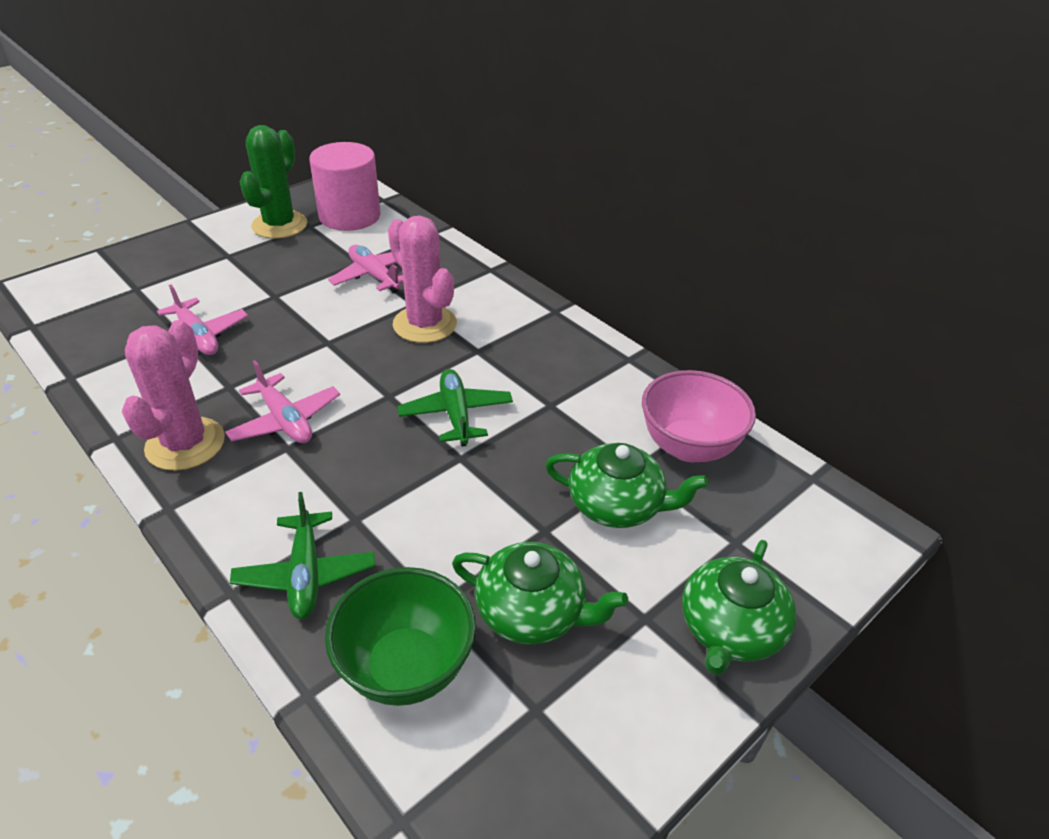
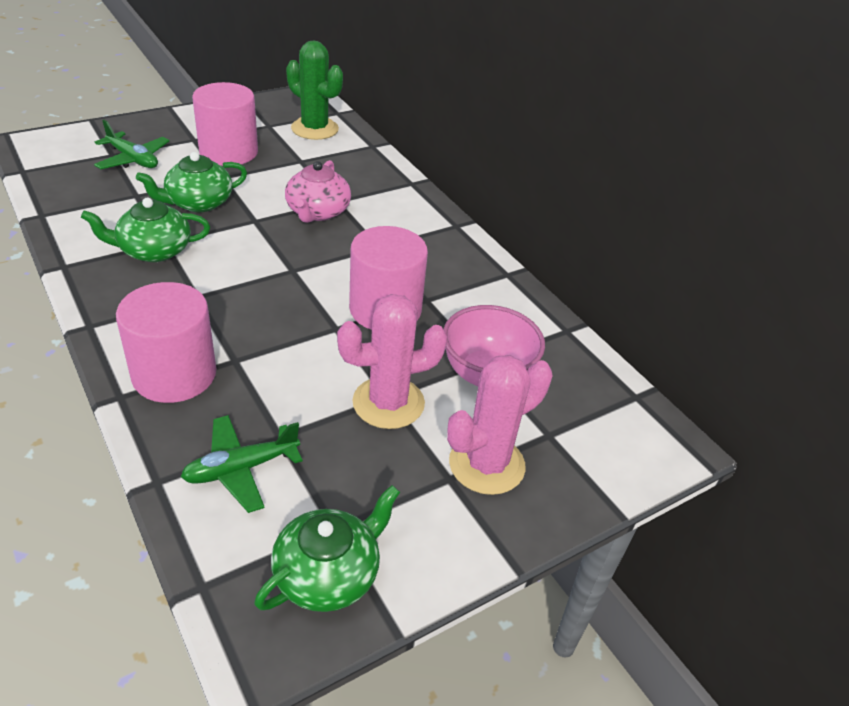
green bowl: 1 -> 0
pink cylinder: 1 -> 3
pink plane: 3 -> 0
pink teapot: 0 -> 1

